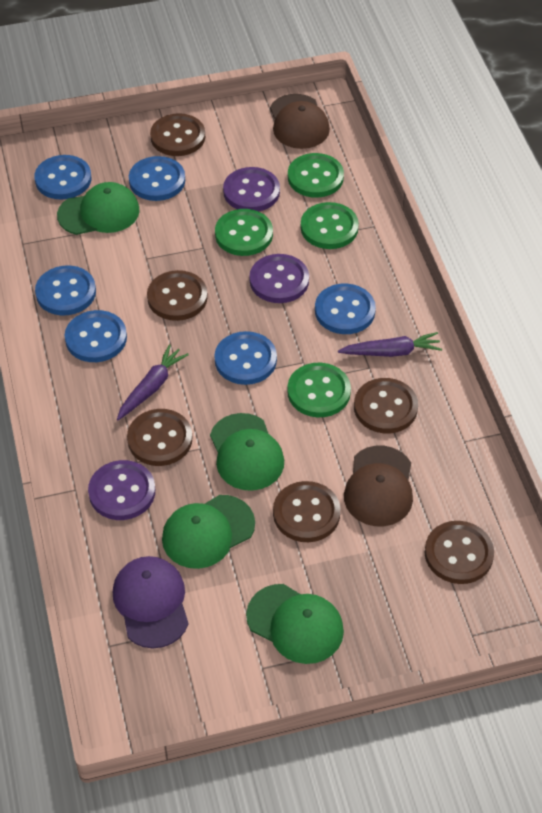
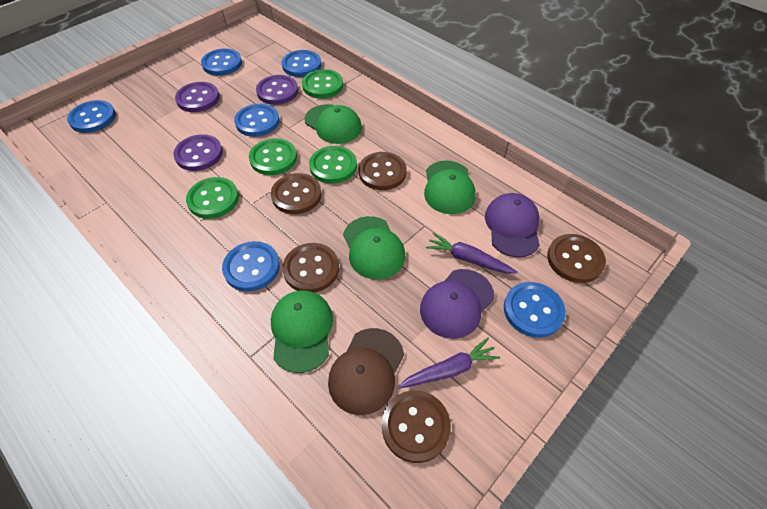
brown button: 6 -> 5
brown cap: 2 -> 1
purple cap: 1 -> 2

